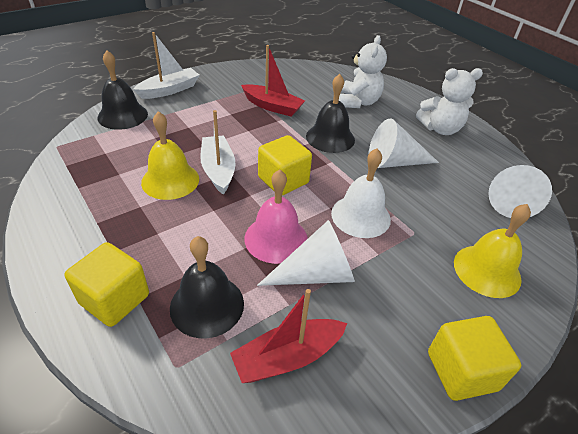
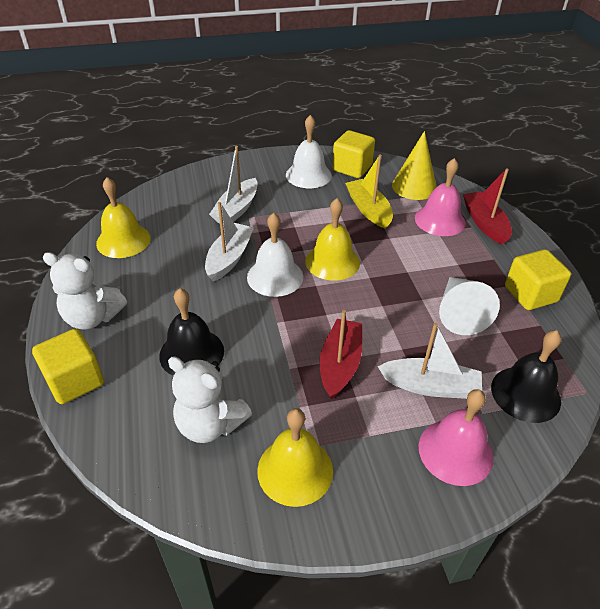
black bell: 3 -> 2
pink bell: 1 -> 2
white bell: 1 -> 2
white boat: 2 -> 3
white cone: 3 -> 1
yellow bell: 2 -> 3
yellow boat: 0 -> 1
yellow cone: 0 -> 1

